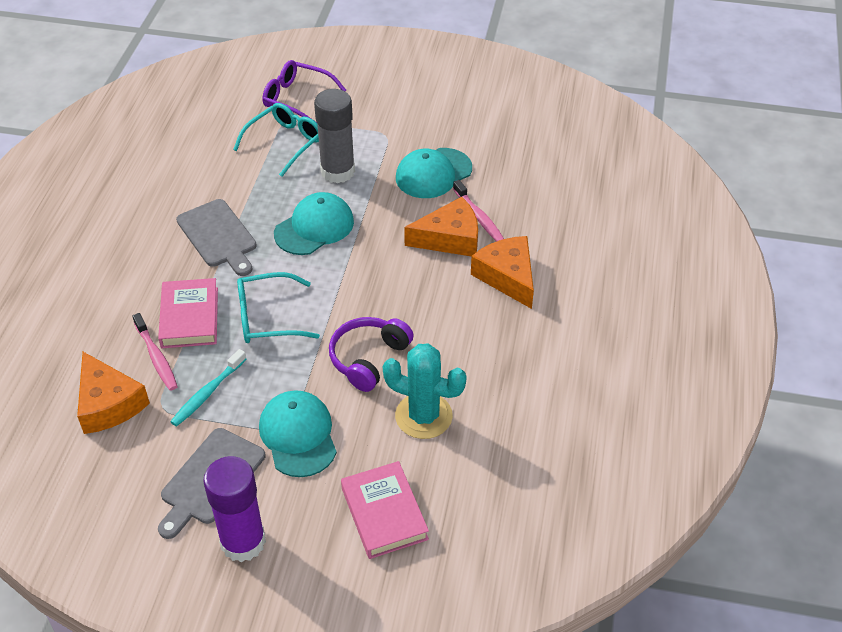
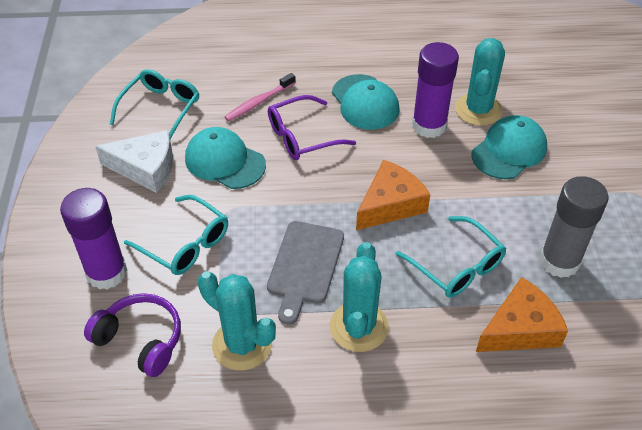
grey cutting board: 2 -> 1
orange cheese: 3 -> 2
pink book: 2 -> 0
pink toothbrush: 2 -> 1
purple glue stick: 1 -> 2
turquoise cactus: 1 -> 3
turquoise glasses: 2 -> 3
turquoise toothbrush: 1 -> 0
white cheese: 0 -> 1

